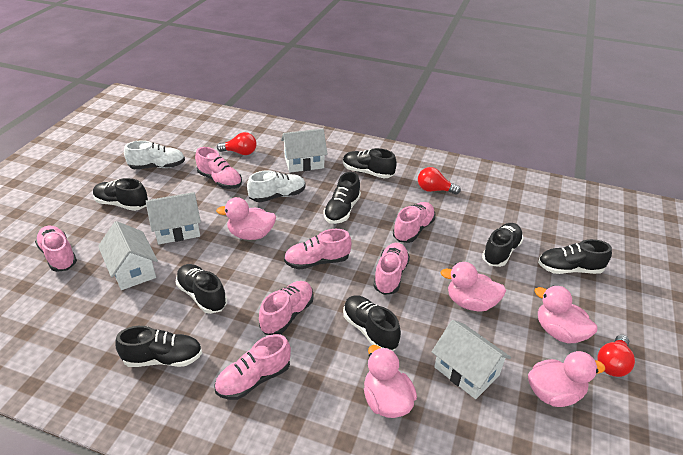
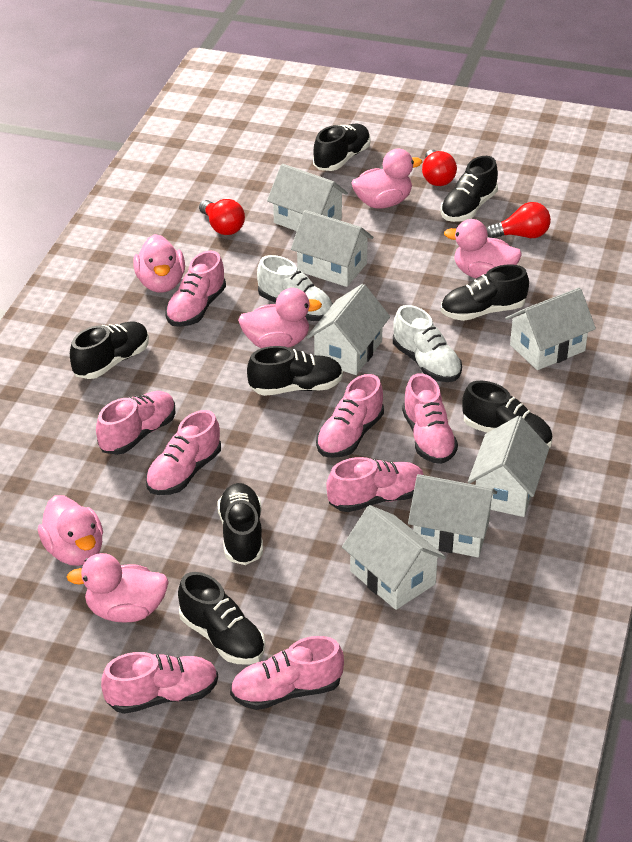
pink duck: 5 -> 6
pink shoe: 7 -> 8
white house: 4 -> 7

